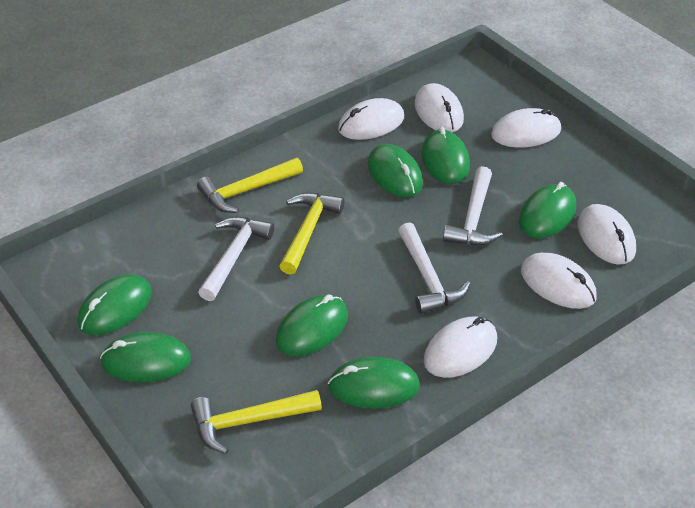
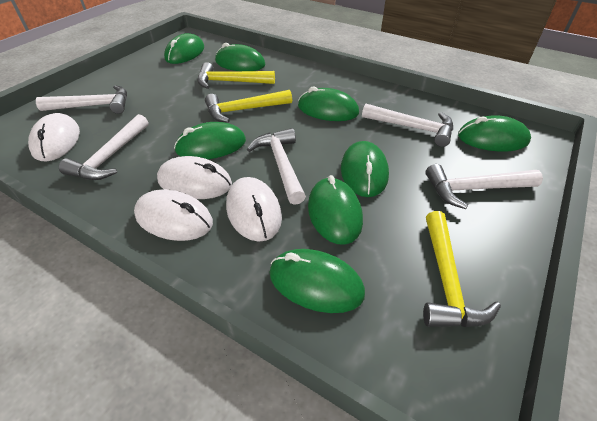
green mouse: 7 -> 8
white hammer: 3 -> 5
white mouse: 6 -> 4

